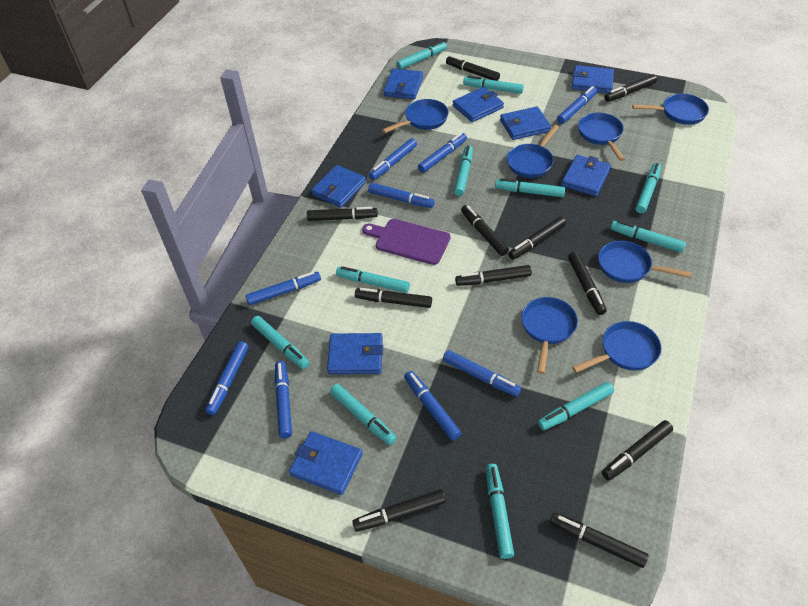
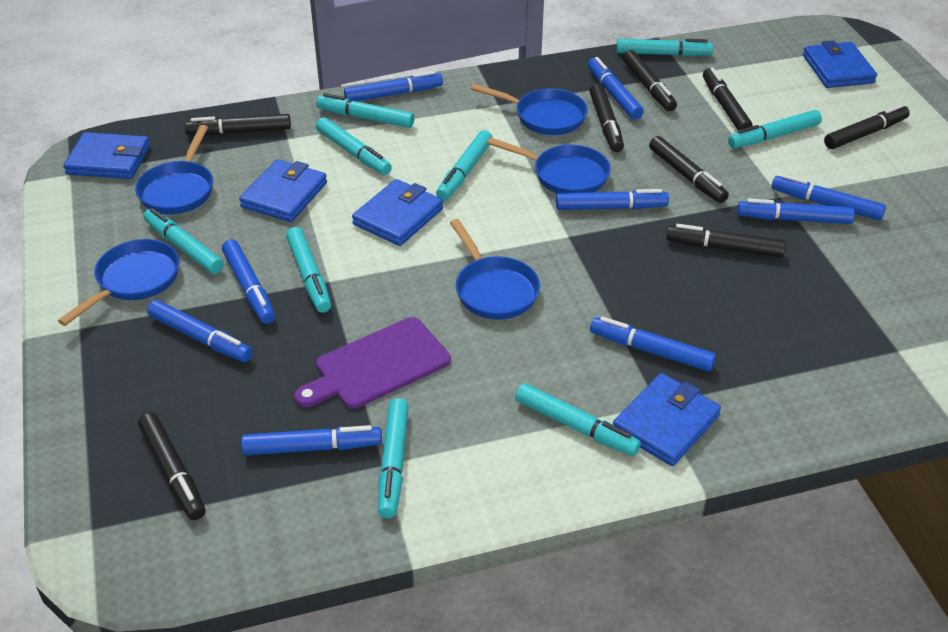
black marker: 11 -> 8
blue pan: 7 -> 5
blue wallet: 8 -> 5
turquoise marker: 11 -> 9

